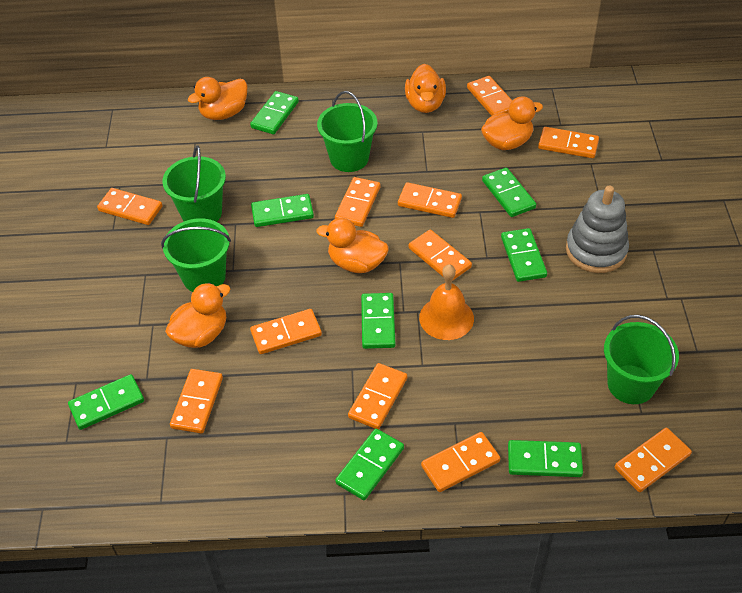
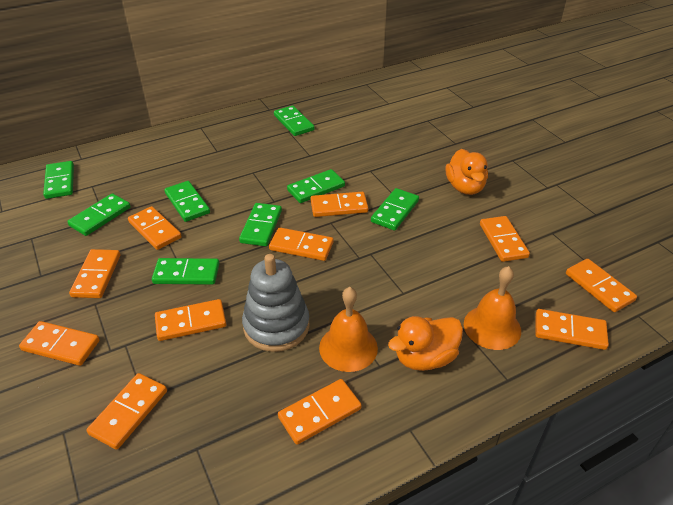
green bucket: 4 -> 0
orange bell: 1 -> 2
orange duck: 5 -> 2

